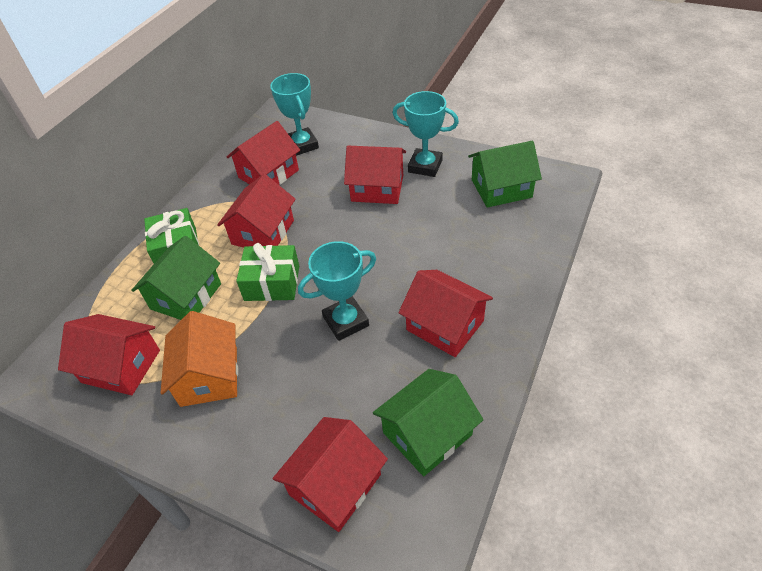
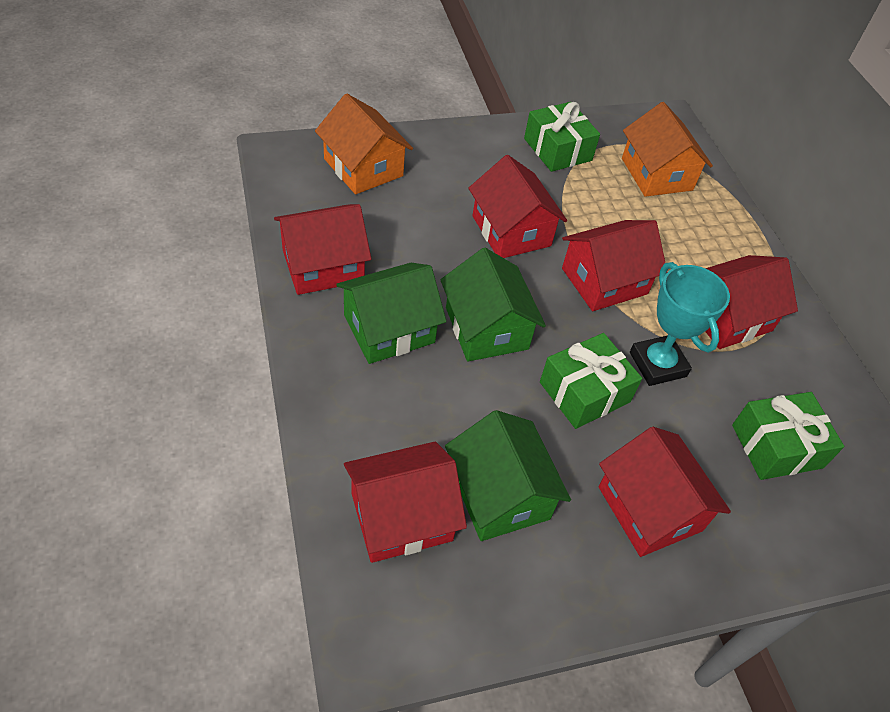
green gift: 2 -> 3
orange house: 1 -> 2
turquoise trophy: 3 -> 1

